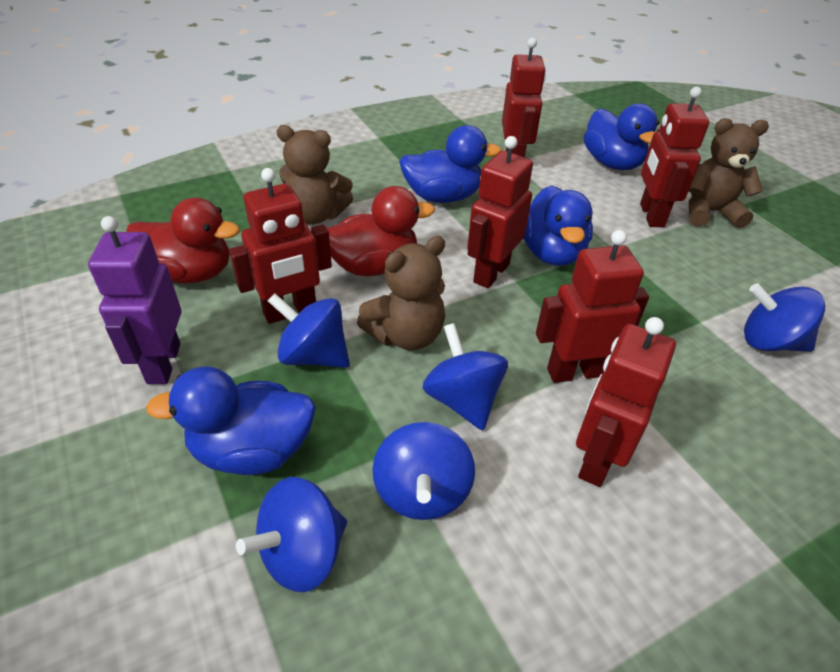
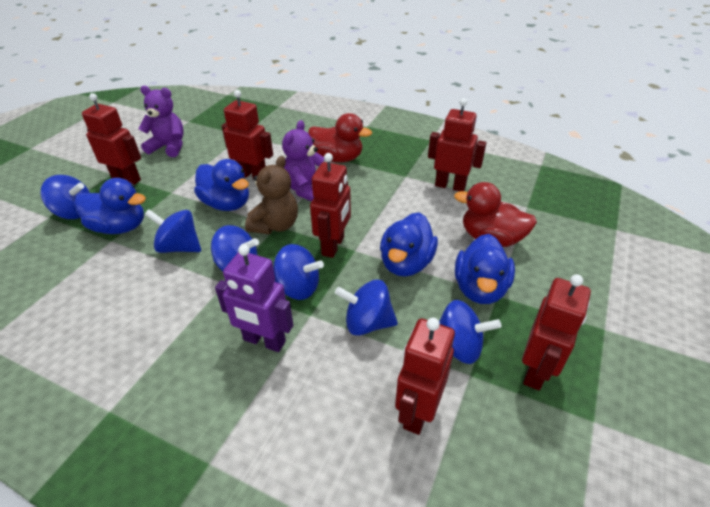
blue spinning top: 5 -> 6
brown teddy bear: 3 -> 1
purple teddy bear: 0 -> 2

